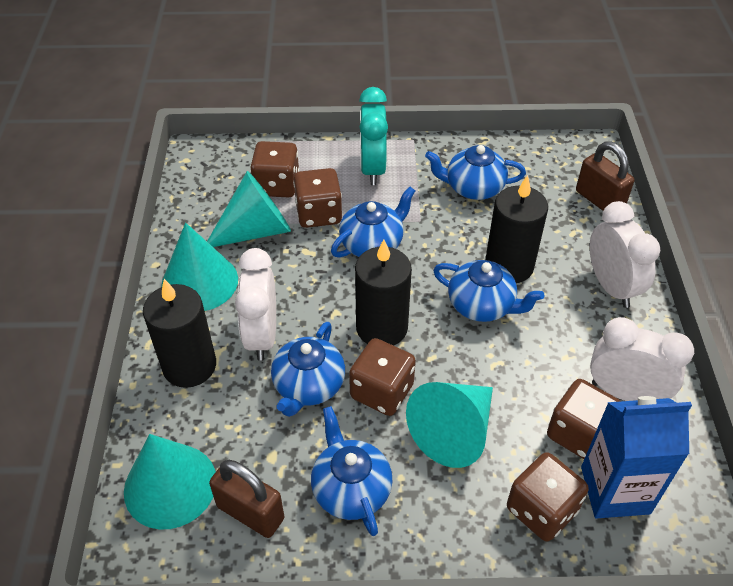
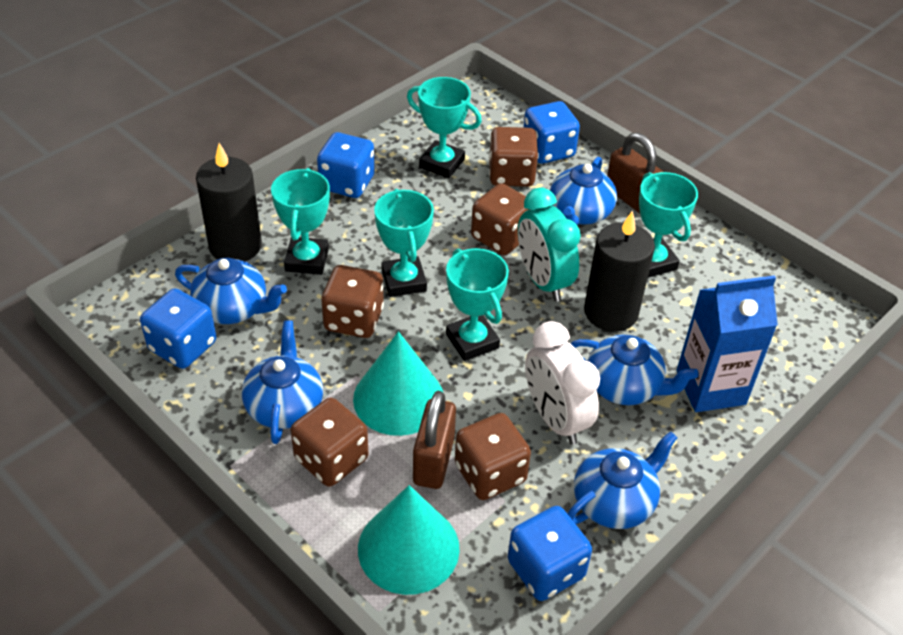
black candle: 3 -> 2
blue dice: 0 -> 4
turquoise cone: 4 -> 2
turquoise trophy: 0 -> 5
white clock: 3 -> 1

